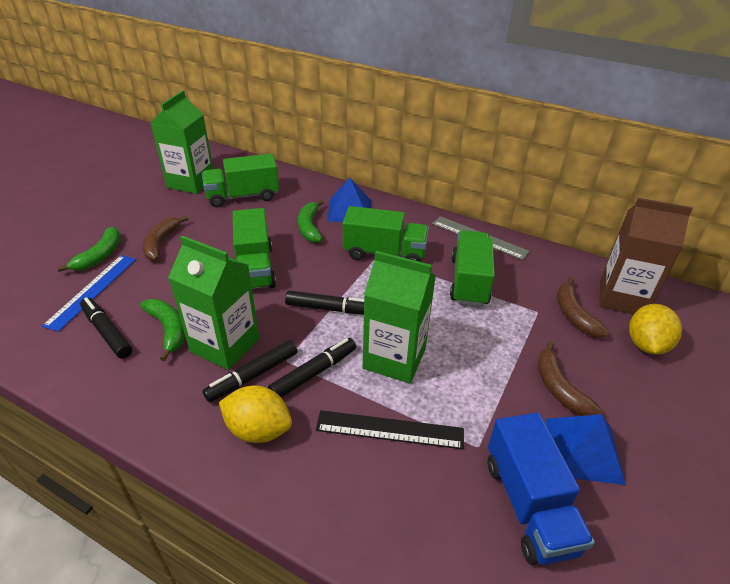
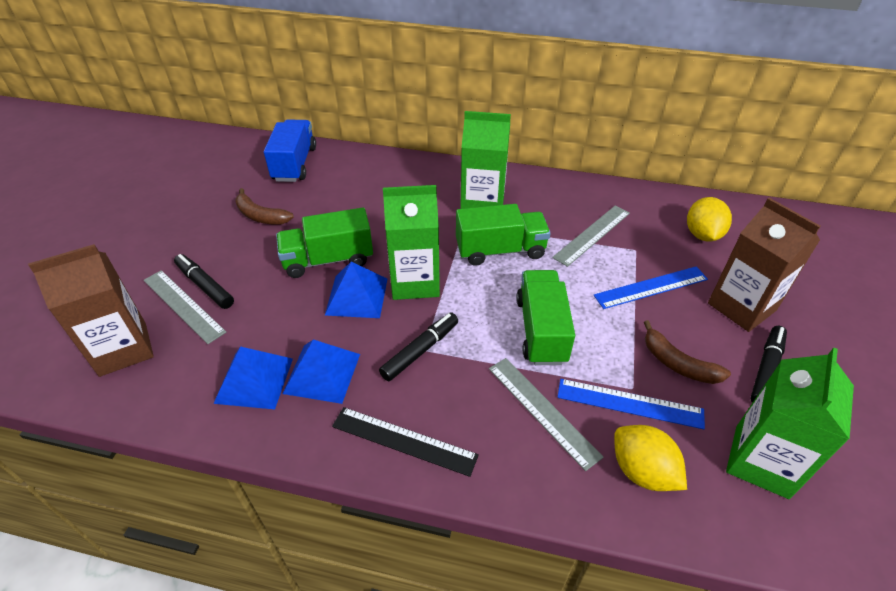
black marker: 4 -> 3
blue pyramid: 2 -> 3
blue ruler: 1 -> 2
brown banana: 3 -> 2
brown carton: 1 -> 2
green banana: 3 -> 0
green truck: 4 -> 3
grey ruler: 1 -> 3

